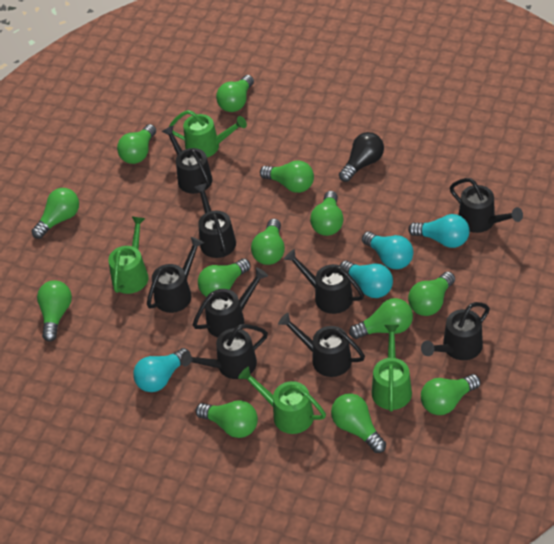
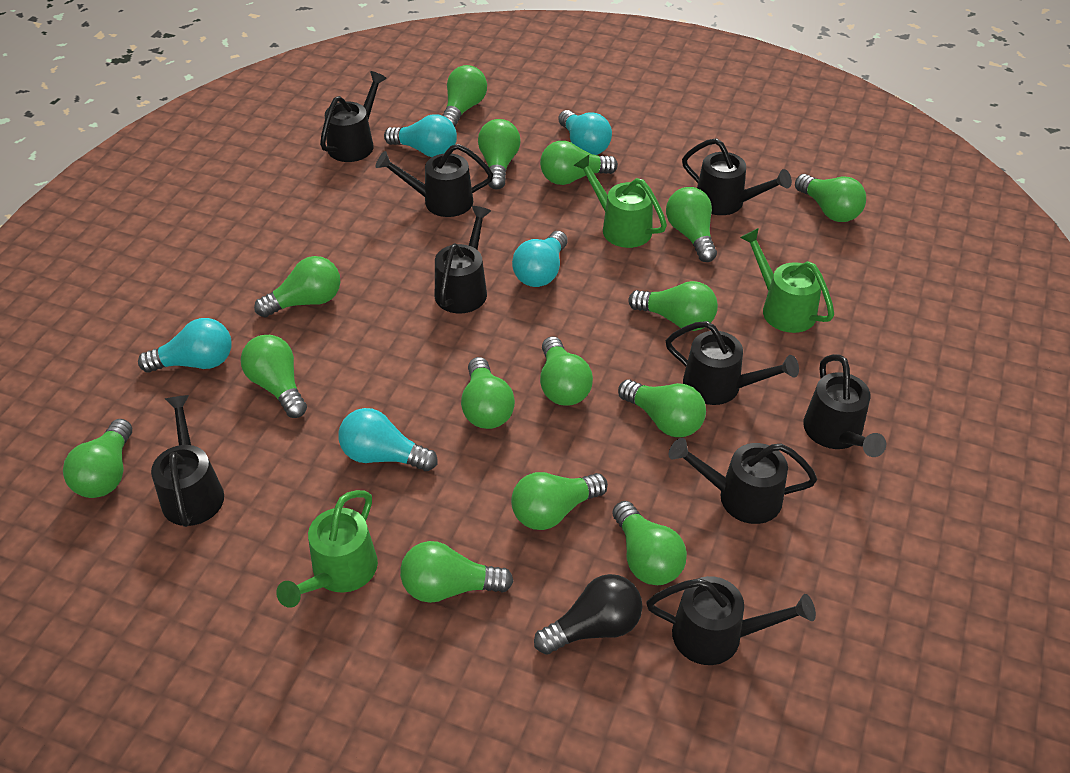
green light bulb: 13 -> 15
green watering can: 4 -> 3
turquoise light bulb: 4 -> 5

